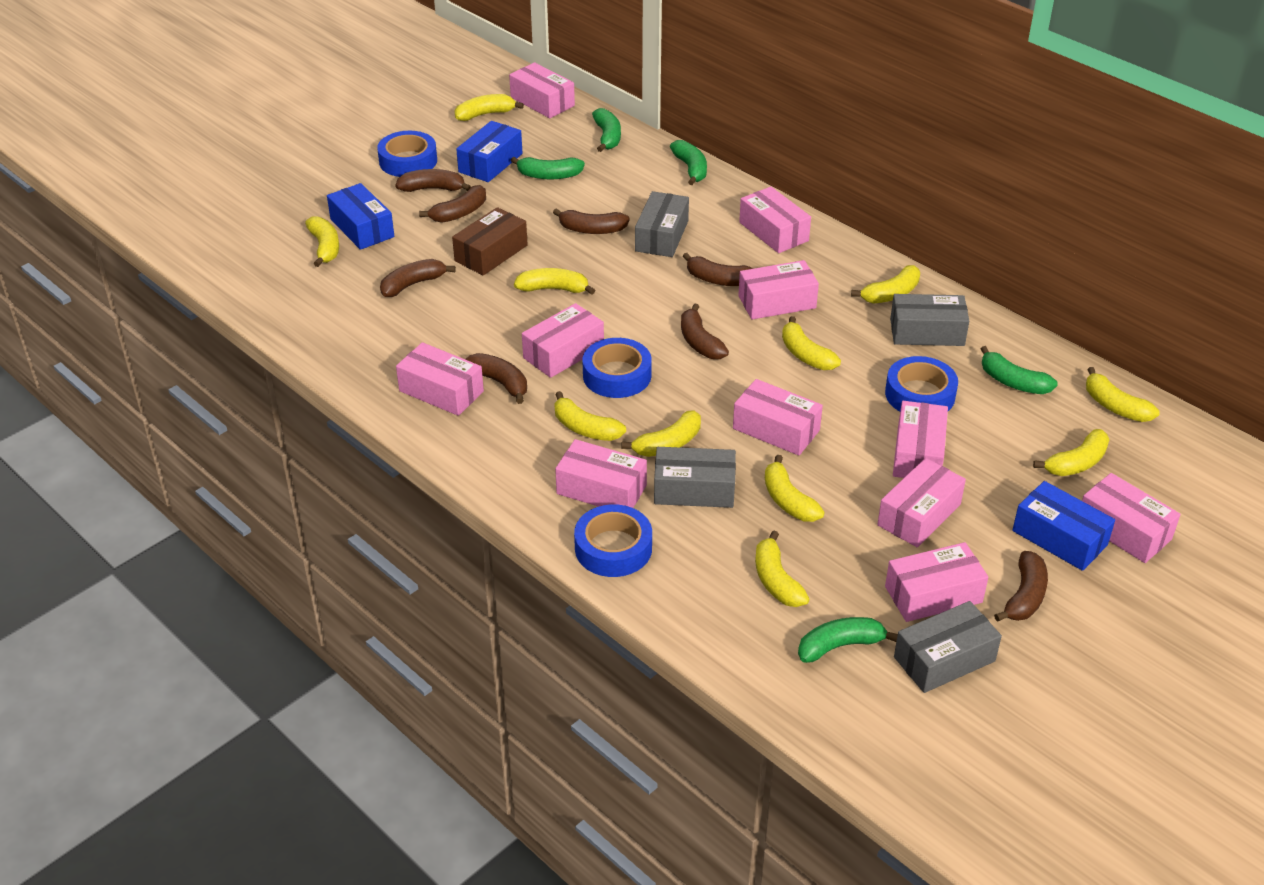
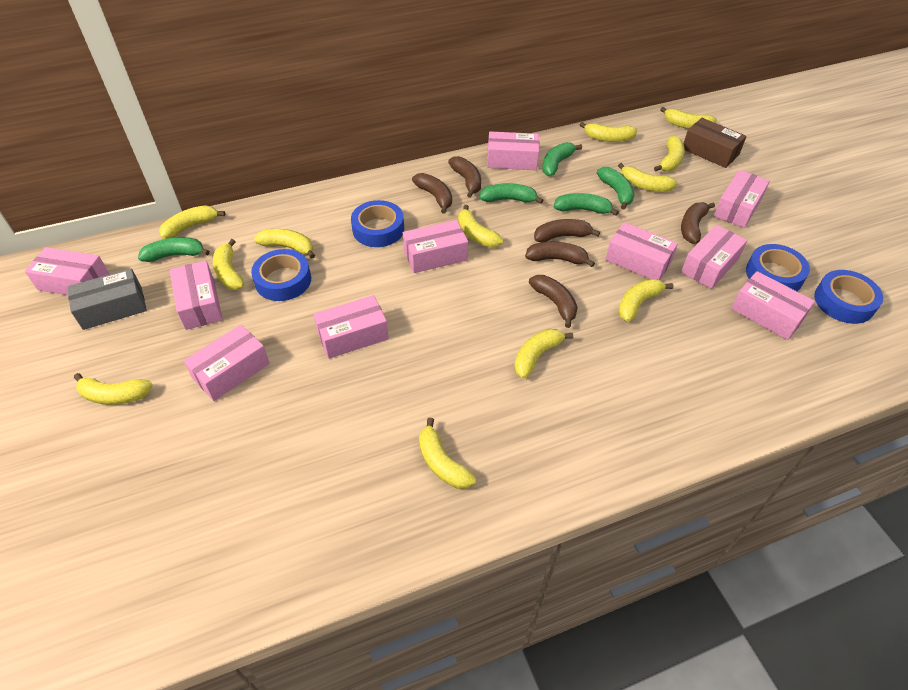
blue box: 3 -> 0
brown banana: 8 -> 6
grey box: 4 -> 1
pink box: 11 -> 10
yellow banana: 11 -> 12

